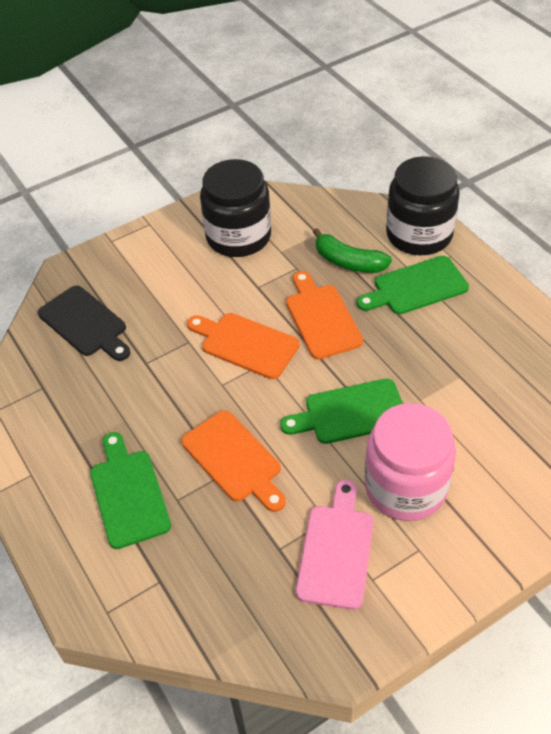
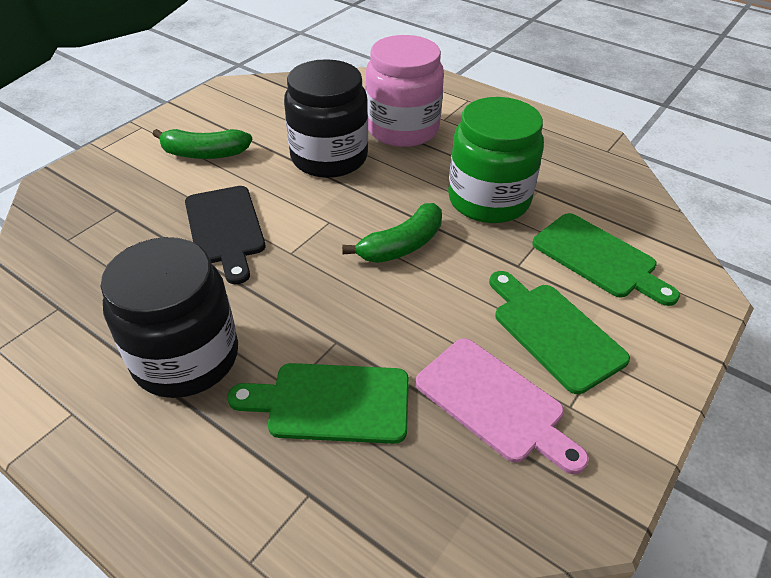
green banana: 1 -> 2
green jar: 0 -> 1
orange cutting board: 3 -> 0

